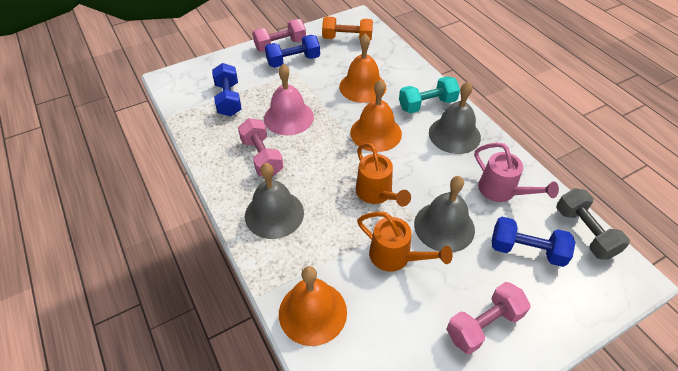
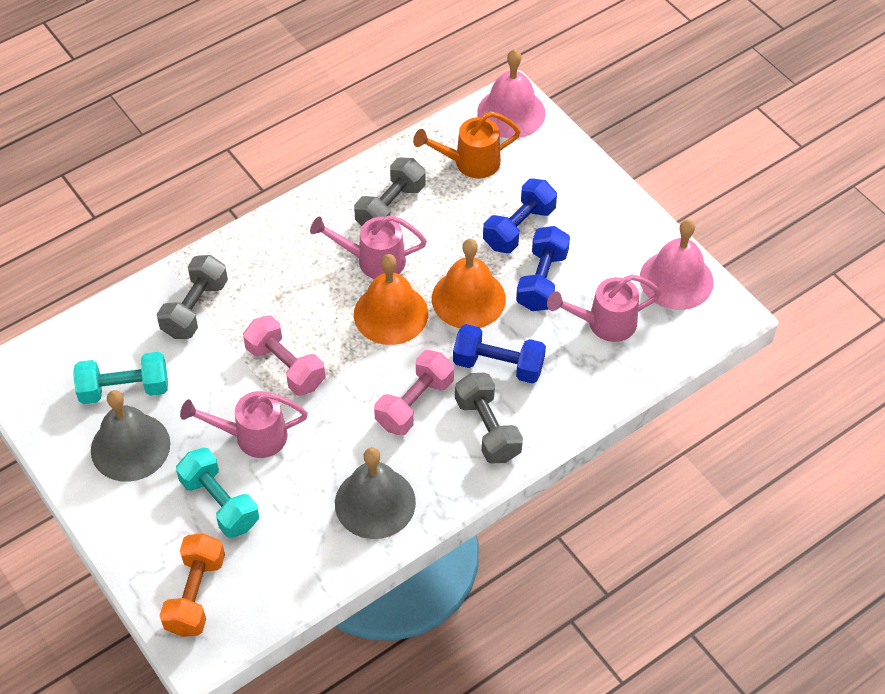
grey bell: 3 -> 2
grey dumbbell: 1 -> 3
orange bell: 3 -> 2
orange watering can: 2 -> 1
pink bell: 1 -> 2
pink dumbbell: 3 -> 2
pink watering can: 1 -> 3
turquoise dumbbell: 1 -> 2

